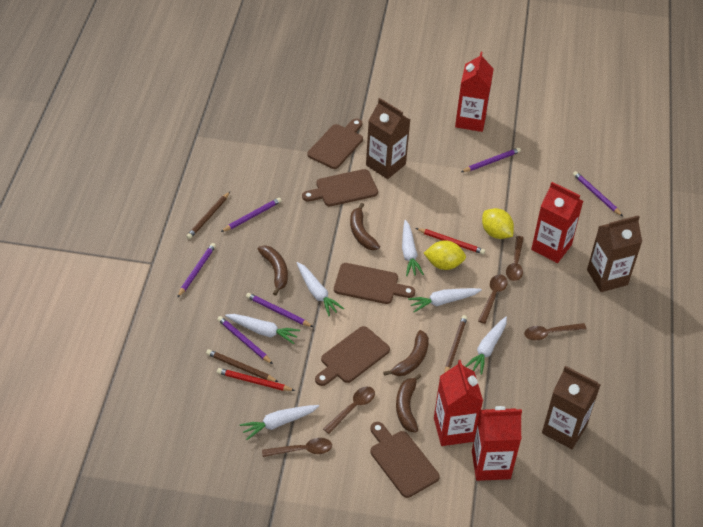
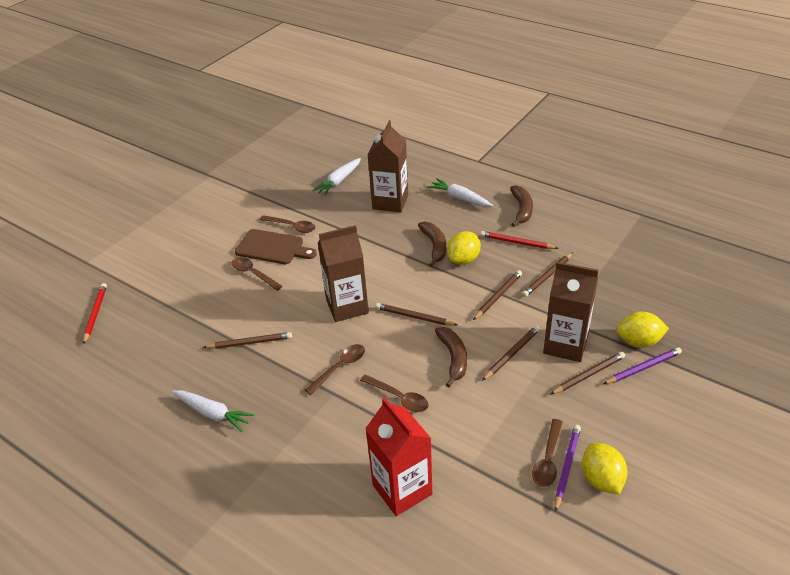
brown banana: 4 -> 3
brown cutting board: 5 -> 1
brown pencil: 3 -> 6
purple pencil: 6 -> 2
red carton: 4 -> 1
white carrot: 6 -> 3
yellow lemon: 2 -> 3

